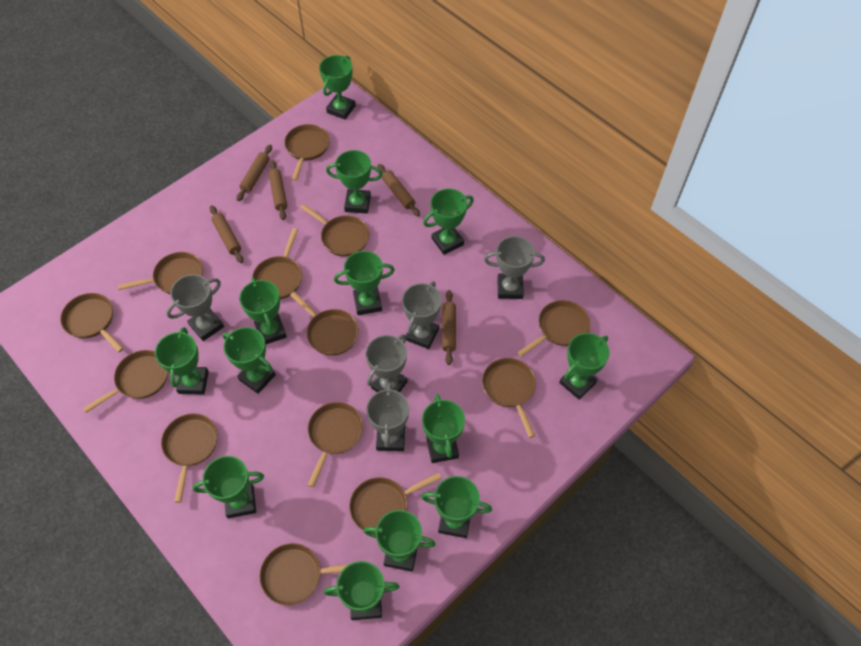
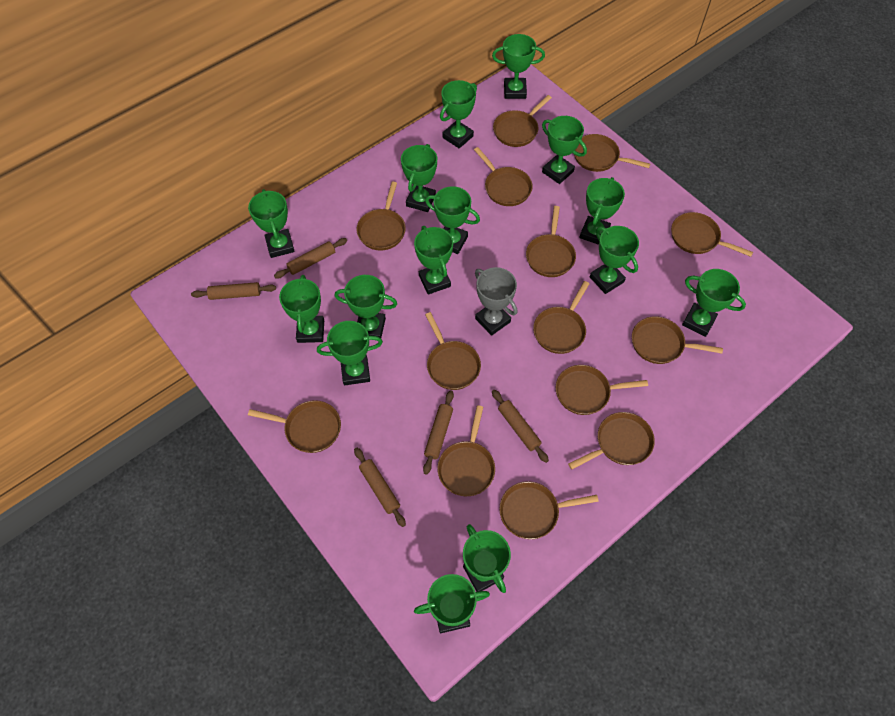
brown pan: 13 -> 14
green trophy: 13 -> 15
grey trophy: 5 -> 1

